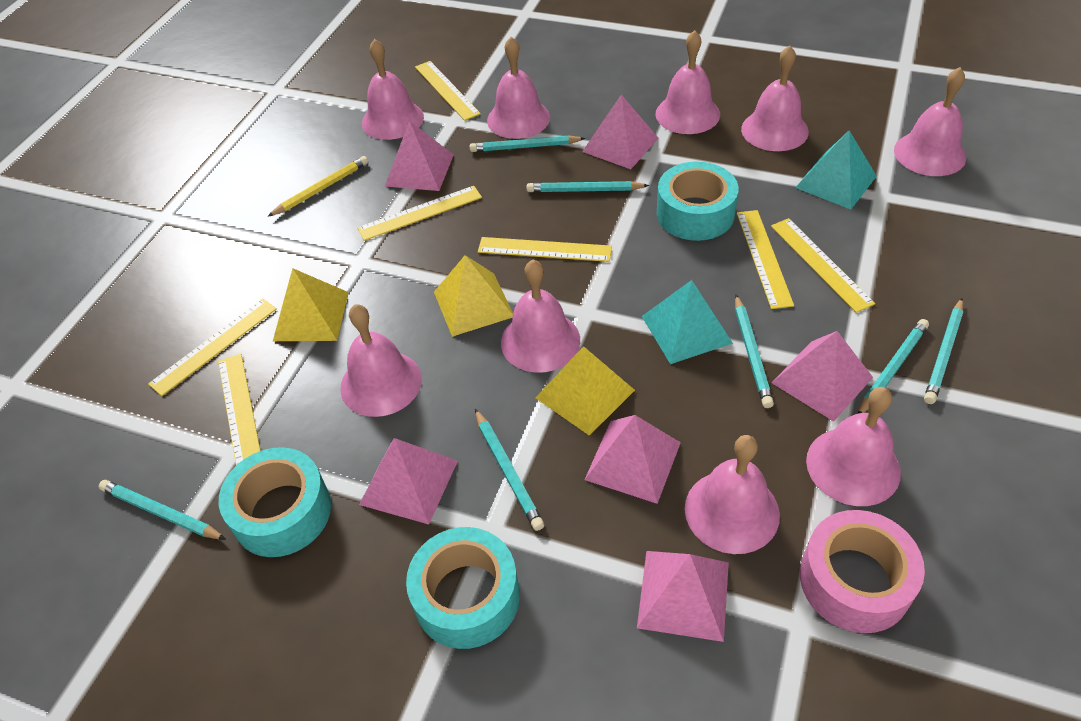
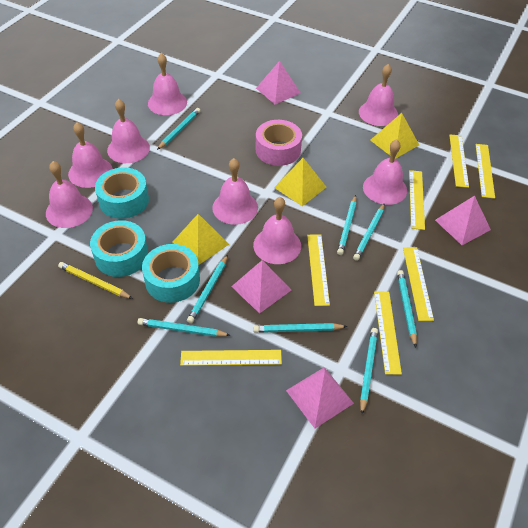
pink bell: 9 -> 8
pink pyramid: 6 -> 4
turquoise pencil: 7 -> 8
turquoise pyramid: 2 -> 0

